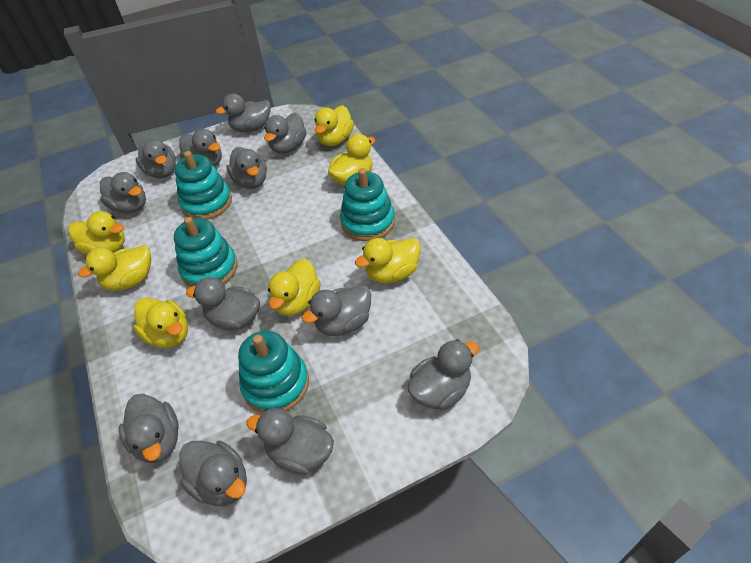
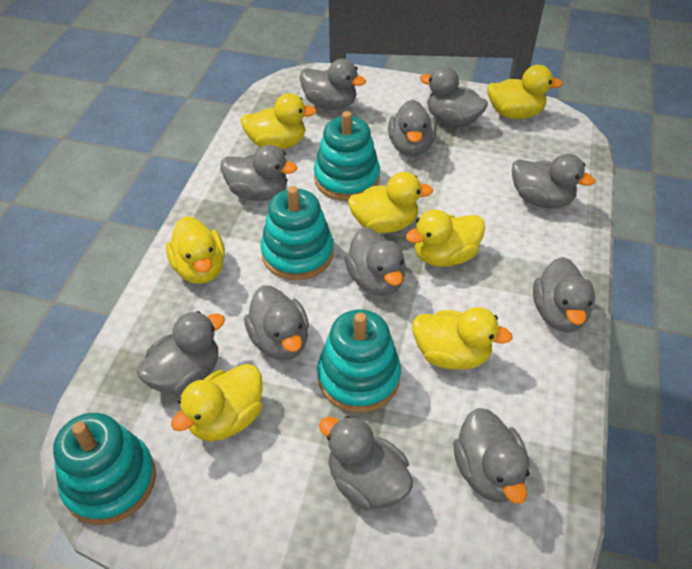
grey duck: 12 -> 11

